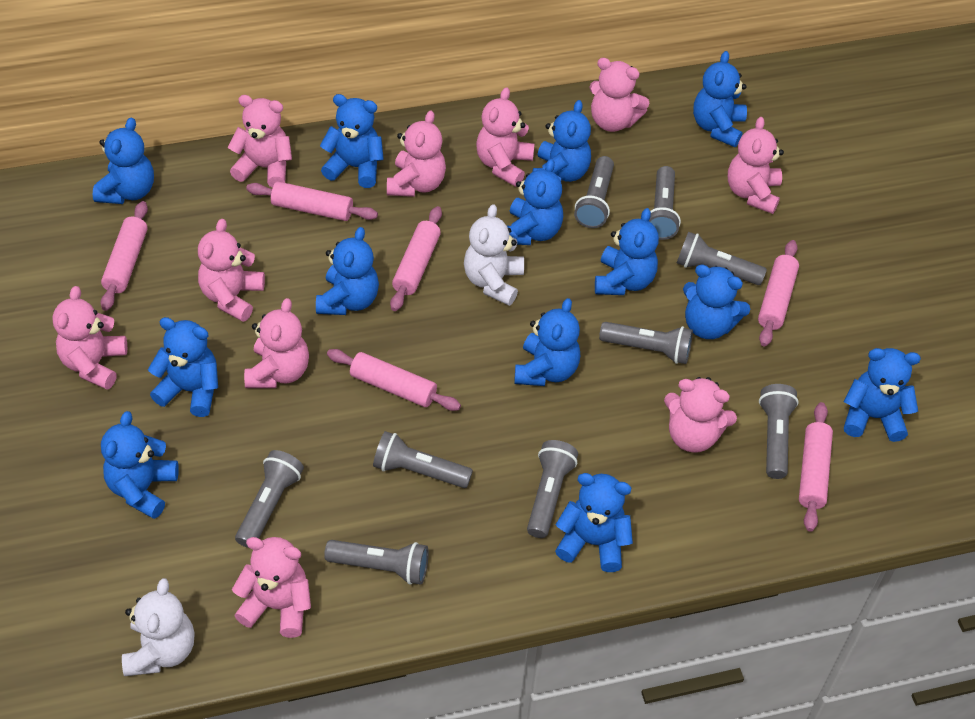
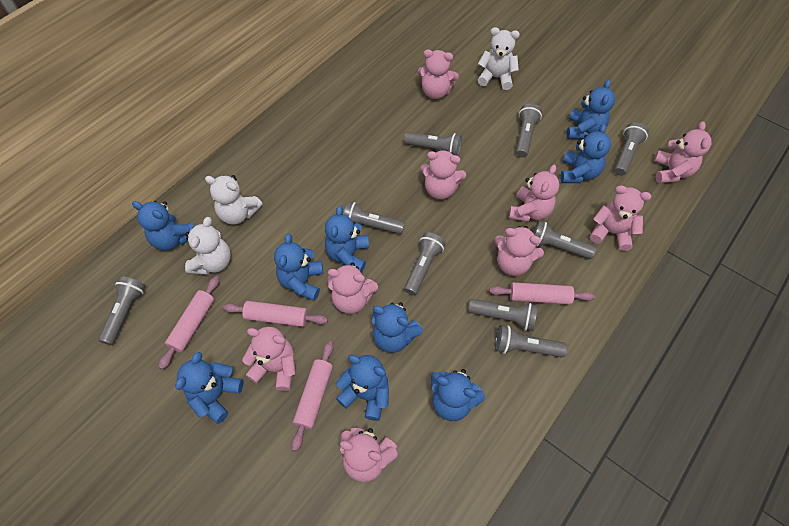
blue teddy bear: 13 -> 9
pink rolling pin: 6 -> 4
pink teddy bear: 10 -> 9
white teddy bear: 2 -> 3

